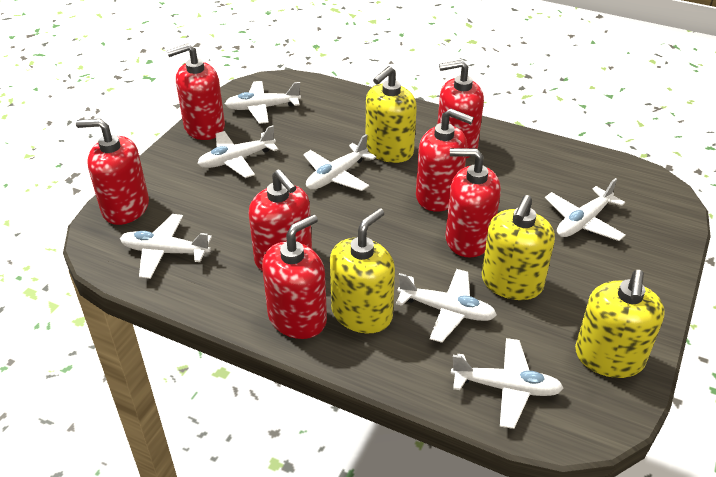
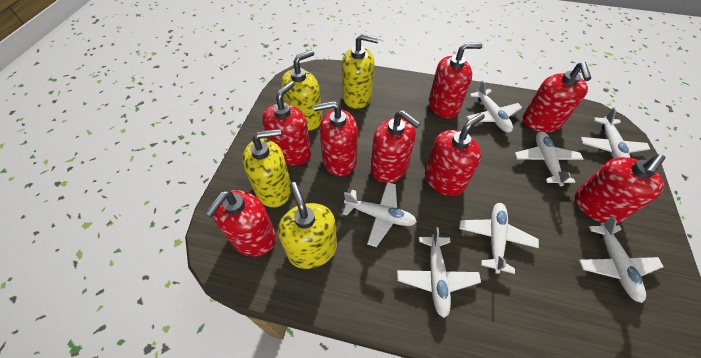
red soap dispenser: 7 -> 8

